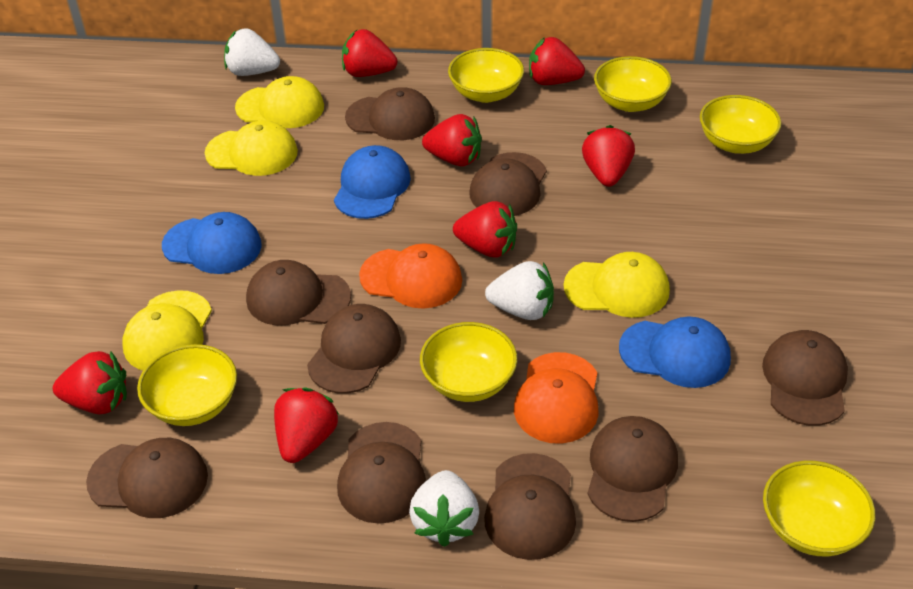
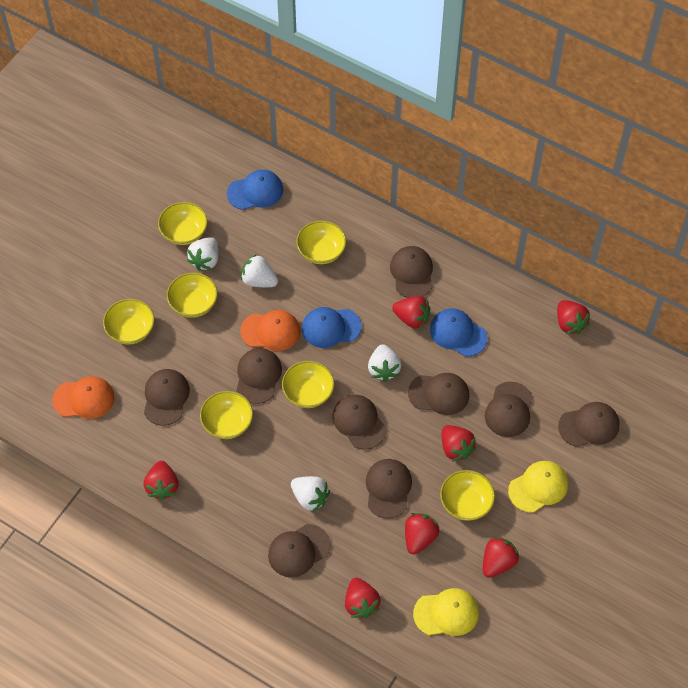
white strawberry: 3 -> 4
yellow bowl: 6 -> 7
yellow cap: 4 -> 2

